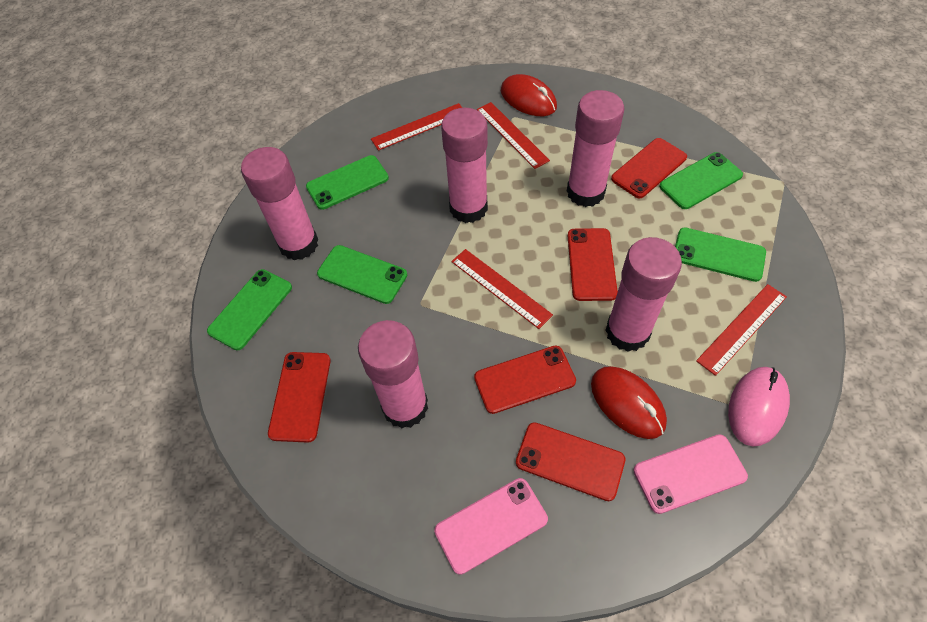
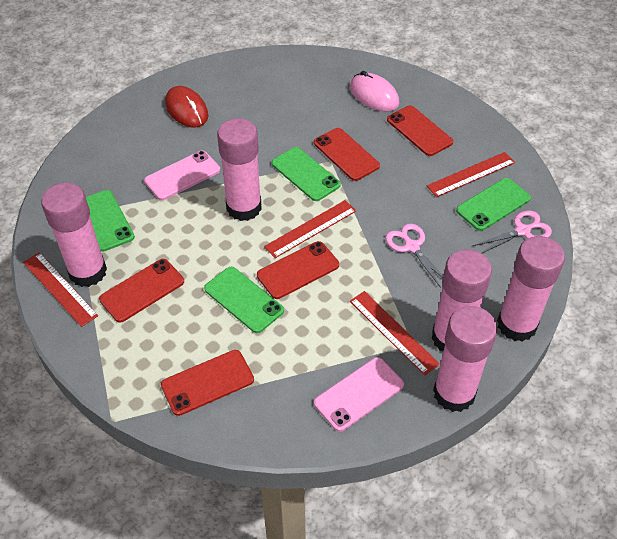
green phone: 5 -> 4
pink scissors: 0 -> 2
red mouse: 2 -> 1

